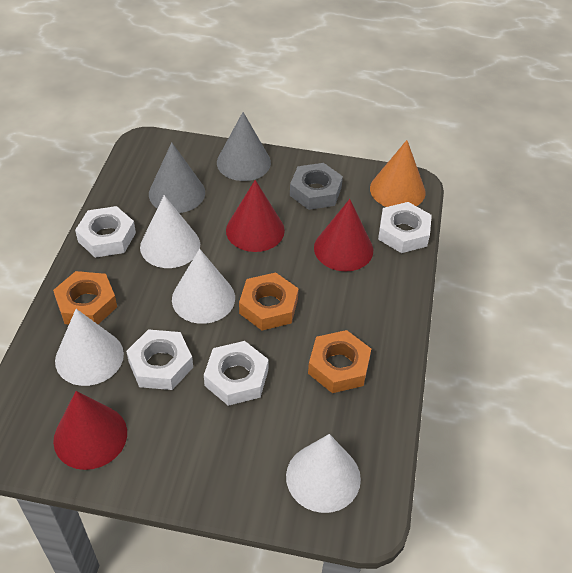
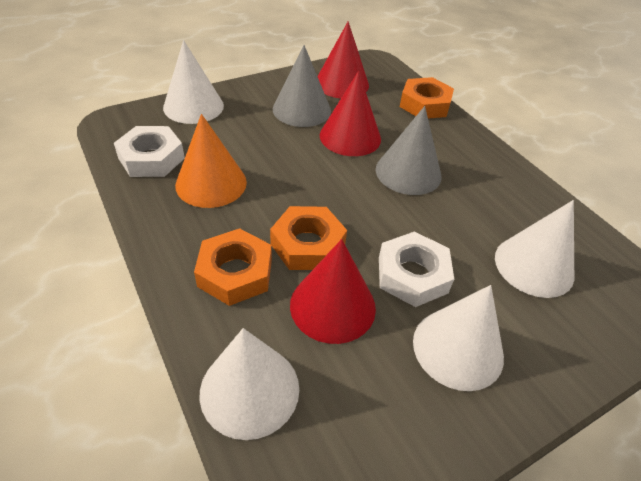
grey nut: 1 -> 0
white nut: 4 -> 2

